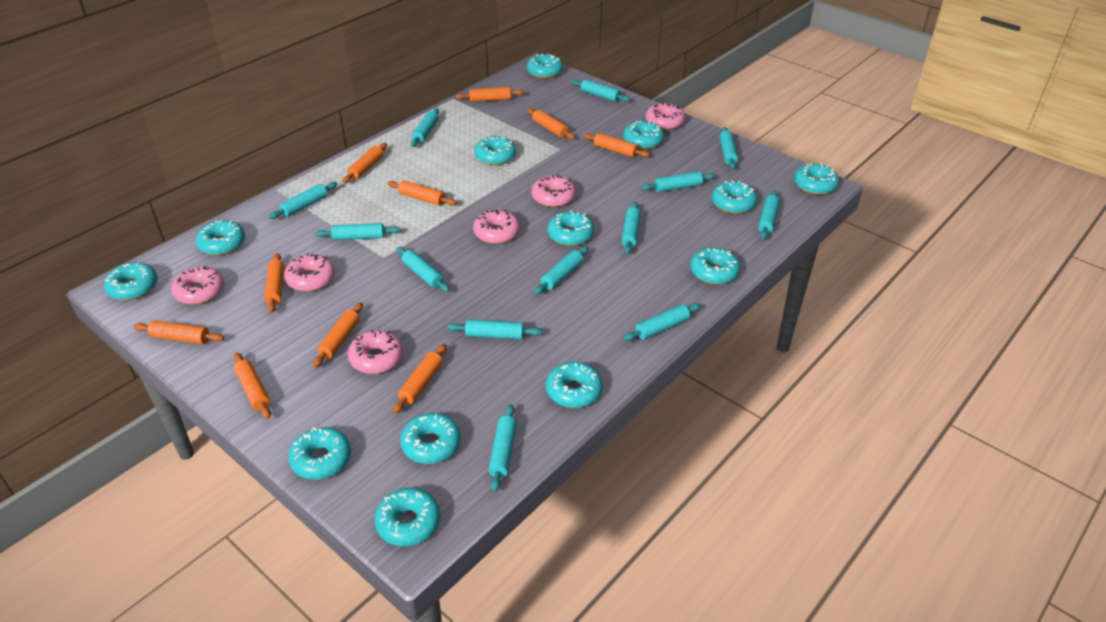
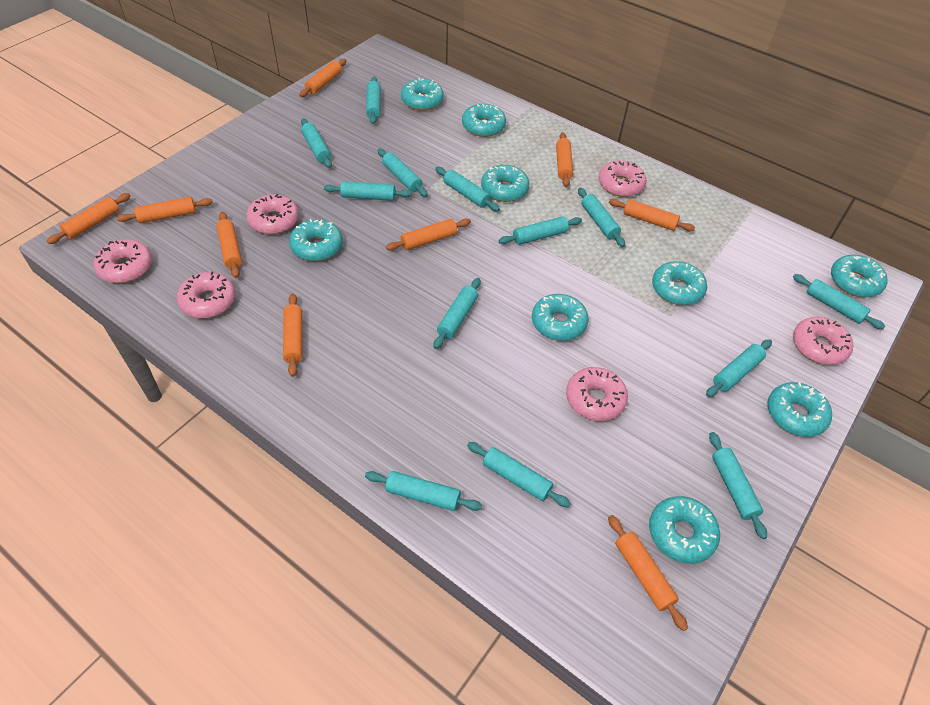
orange rolling pin: 10 -> 9
turquoise donut: 13 -> 9

